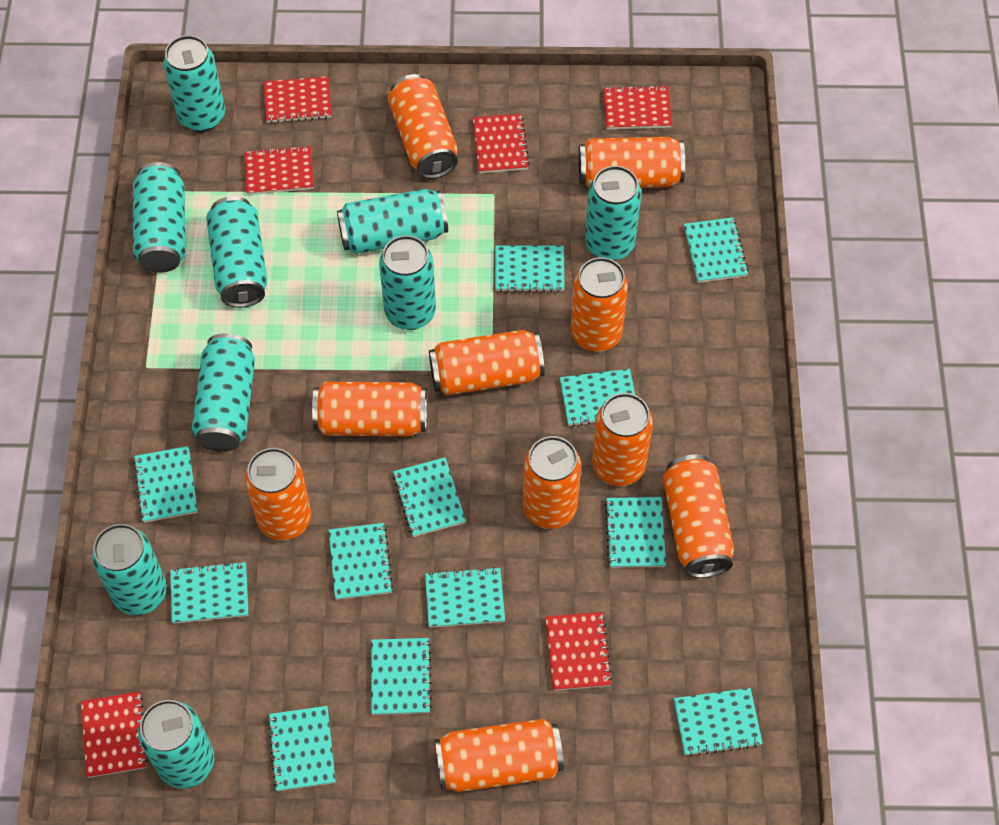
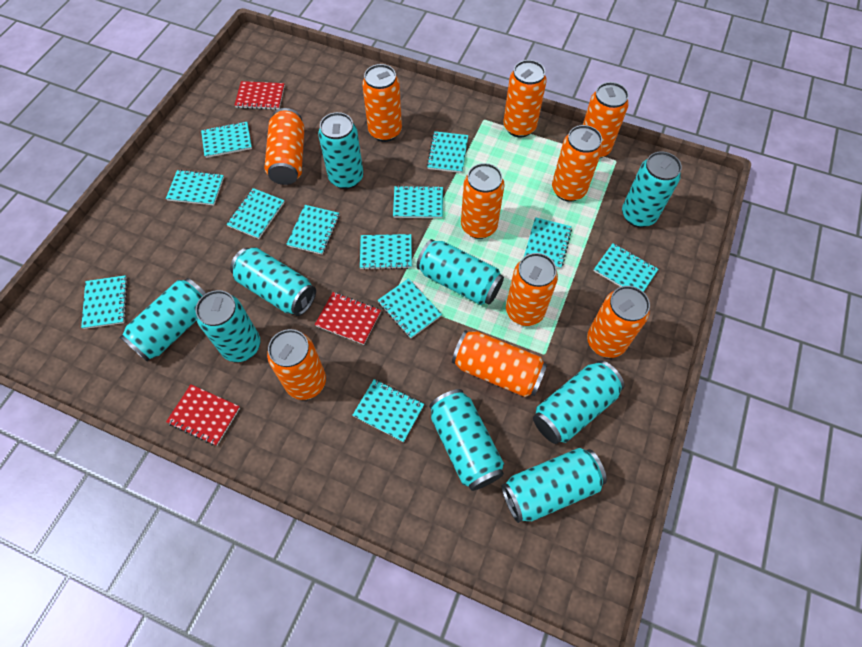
red notebook: 6 -> 3

